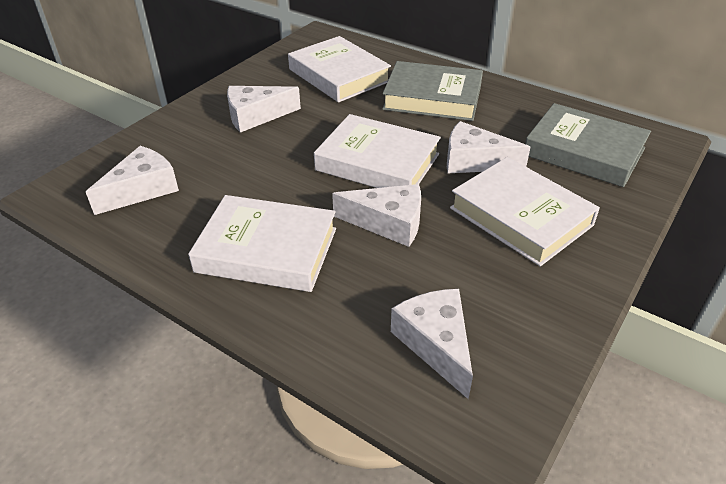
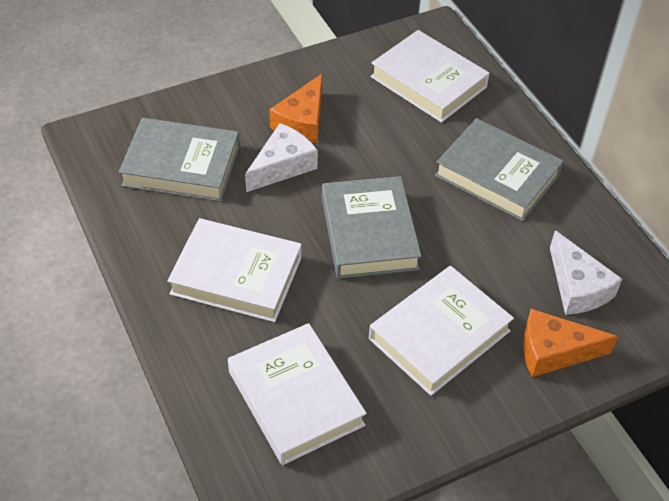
grey book: 2 -> 3
orange cheese: 0 -> 2
white cheese: 5 -> 2

